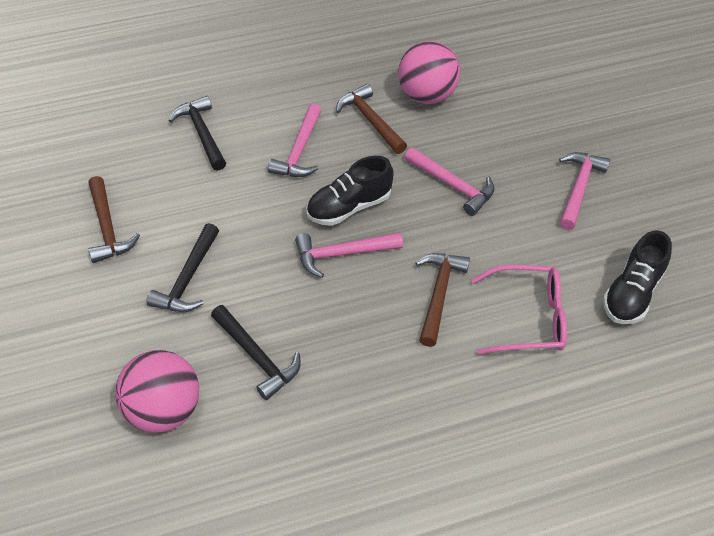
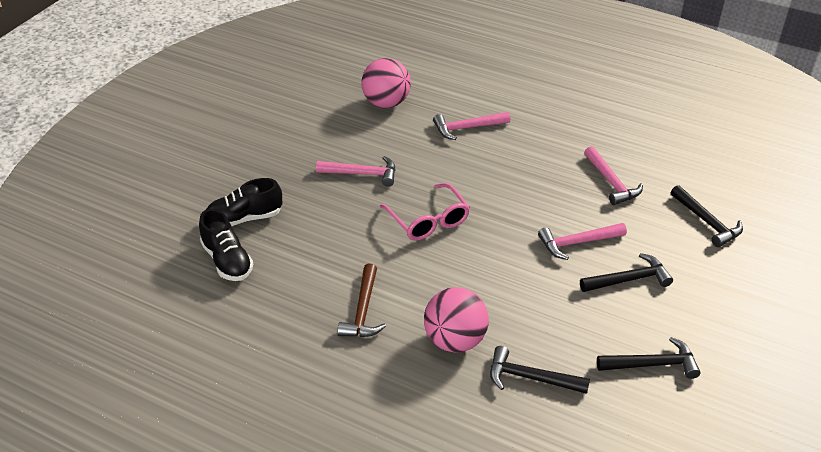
black hammer: 3 -> 4
brown hammer: 3 -> 1

